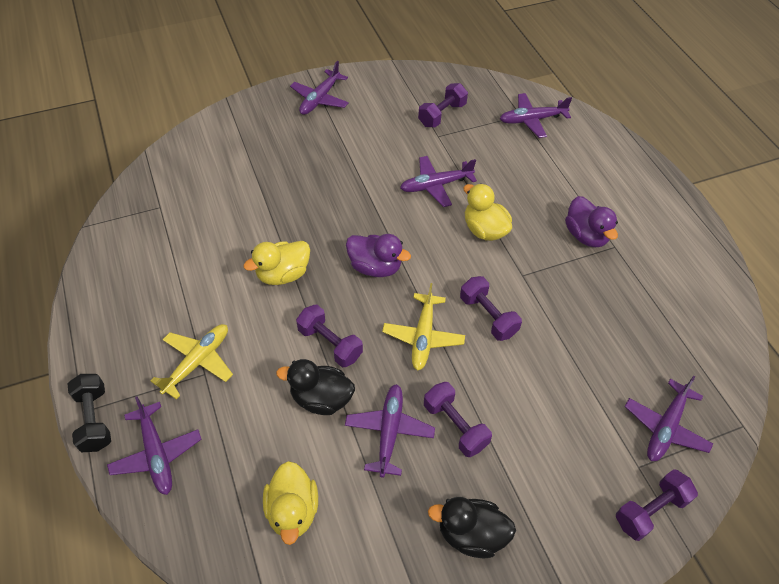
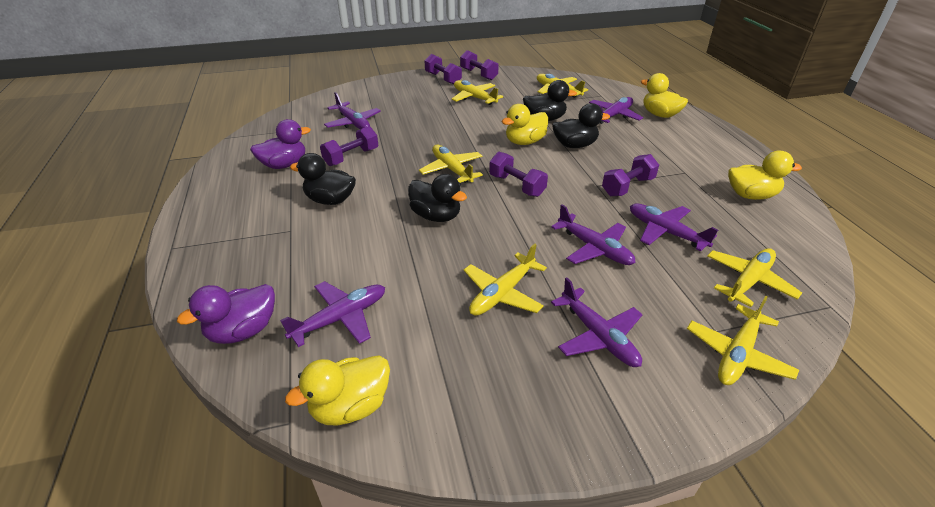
black duck: 2 -> 4
black dumbbell: 1 -> 0
yellow duck: 3 -> 4
yellow plane: 2 -> 6

